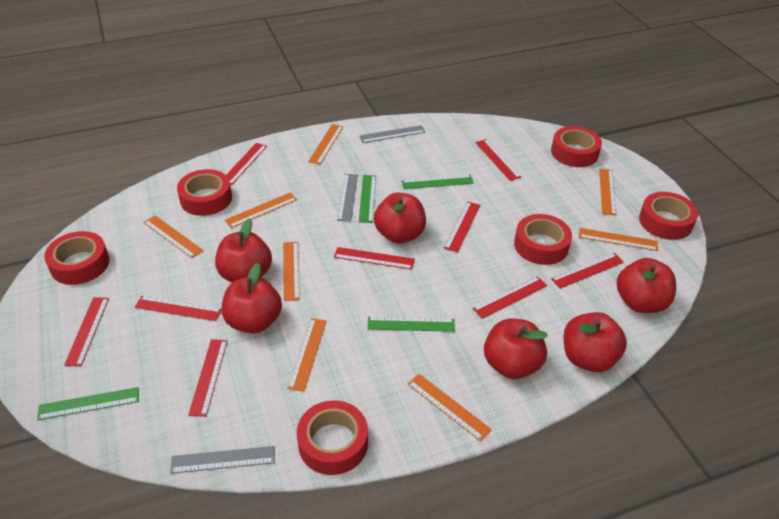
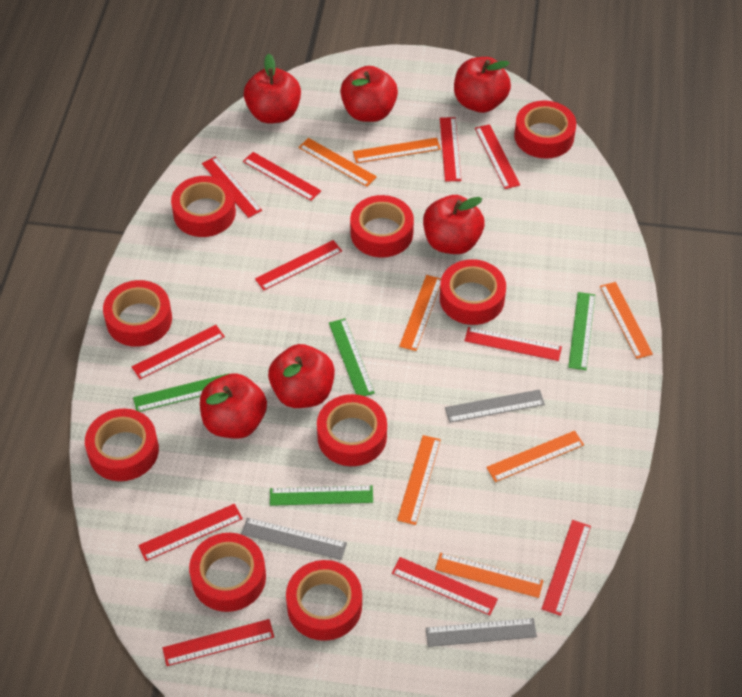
orange ruler: 8 -> 7
red ruler: 9 -> 11
red tape: 6 -> 9

